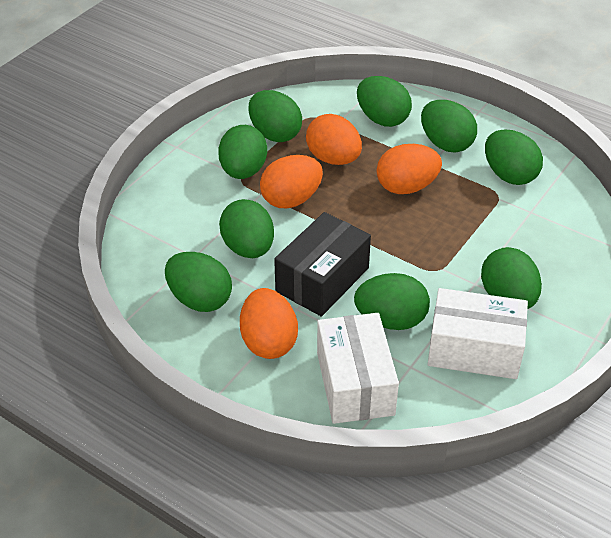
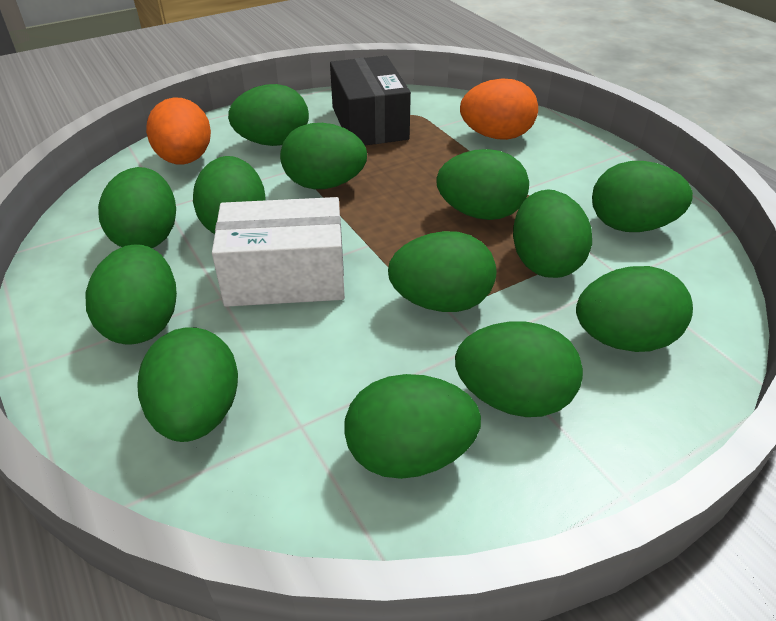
green egg: 9 -> 13
orange egg: 4 -> 2
white box: 2 -> 1

